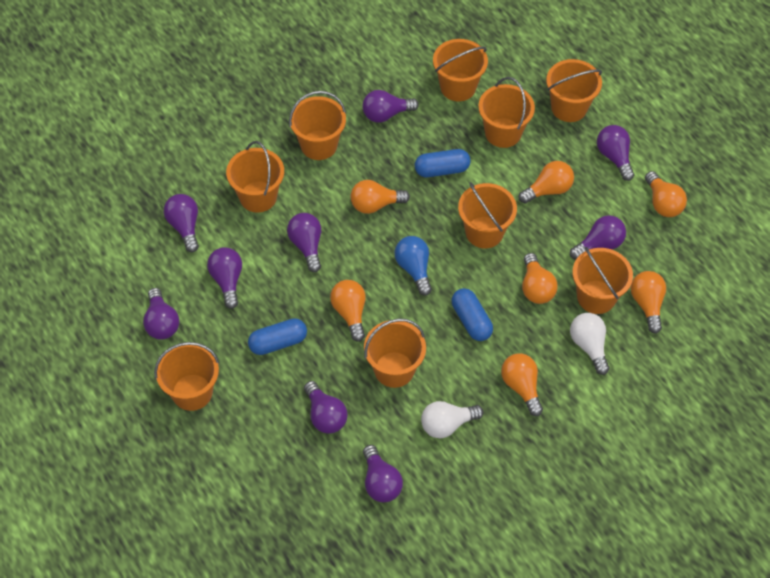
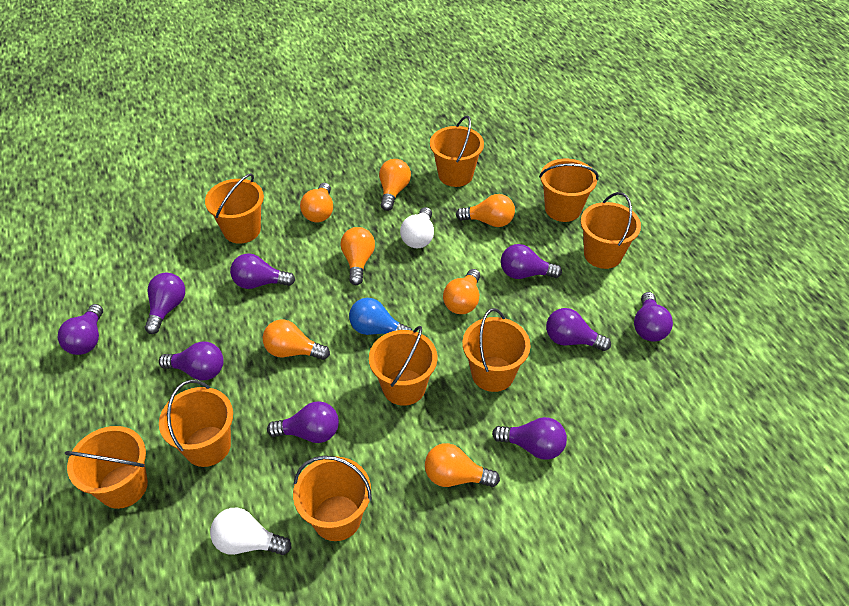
blue capsule: 3 -> 0

